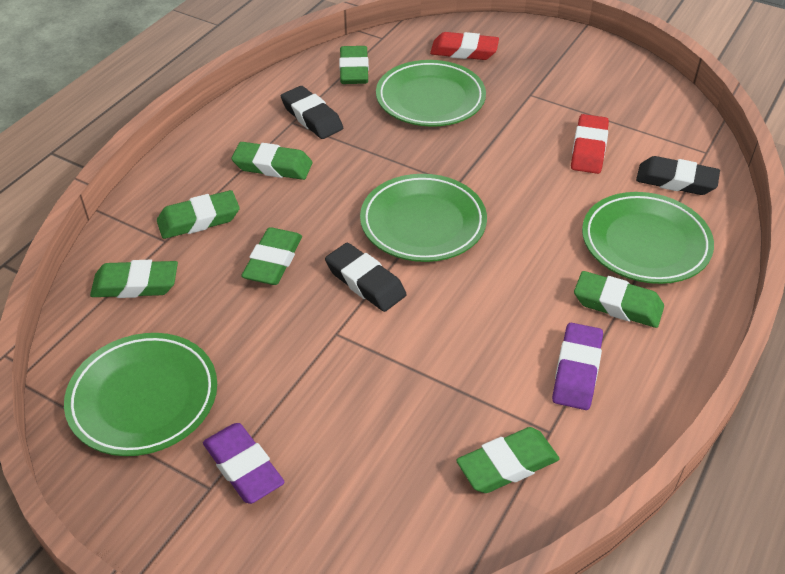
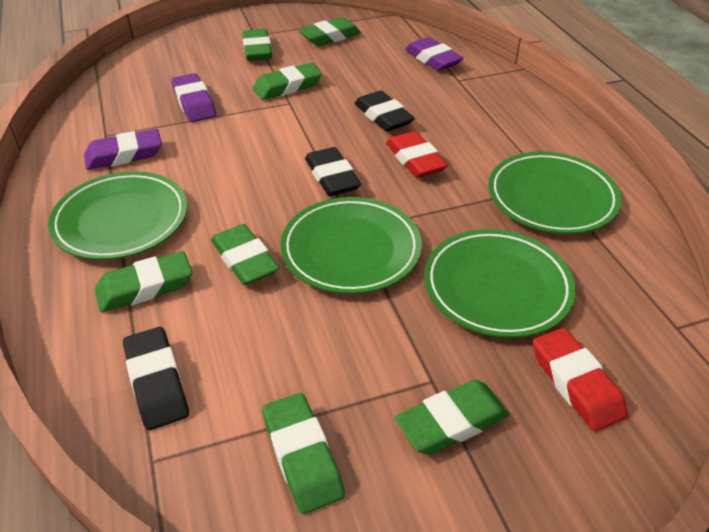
purple eraser: 2 -> 3

